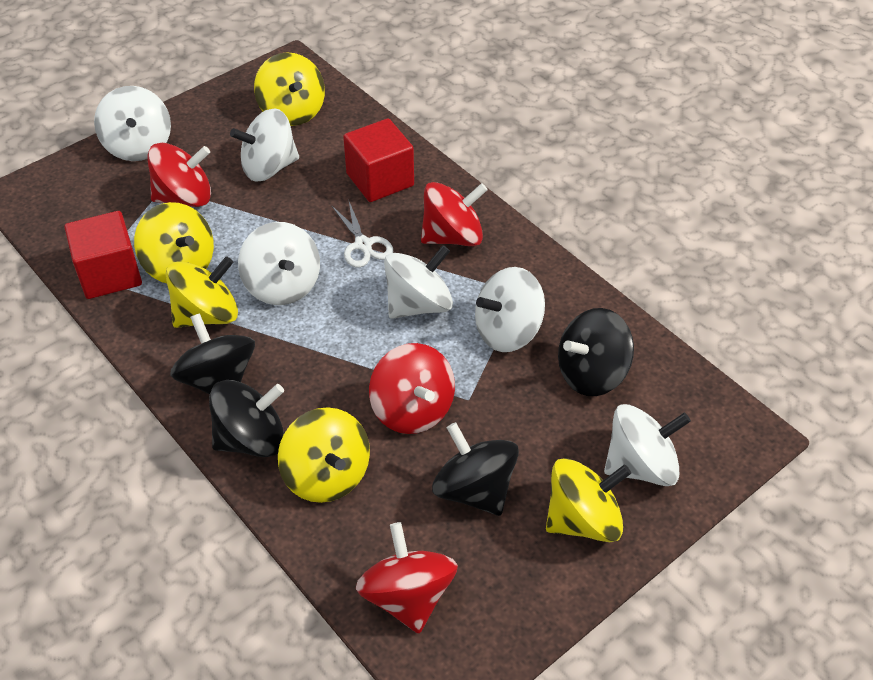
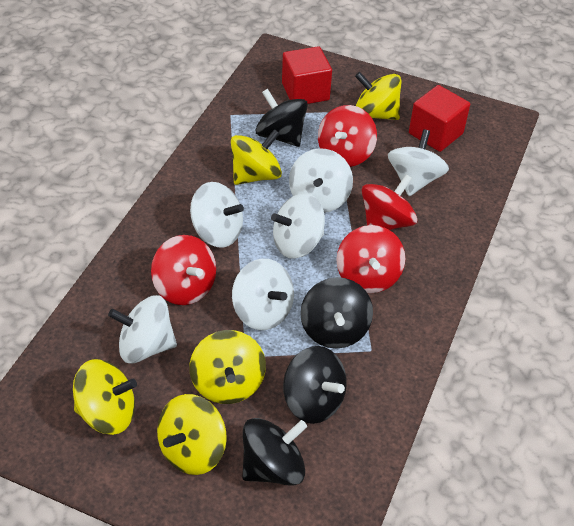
white scissors: 1 -> 0

